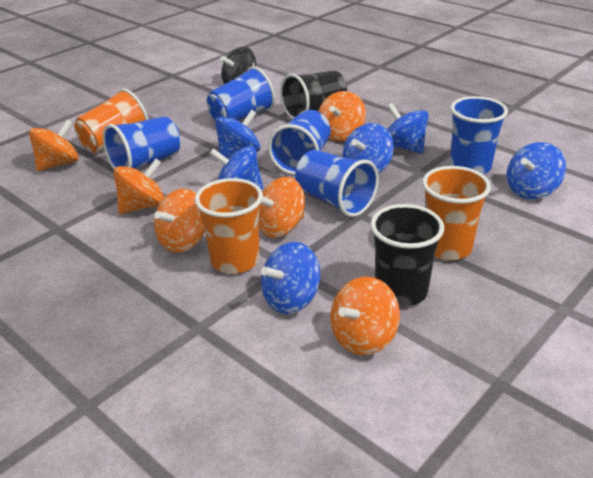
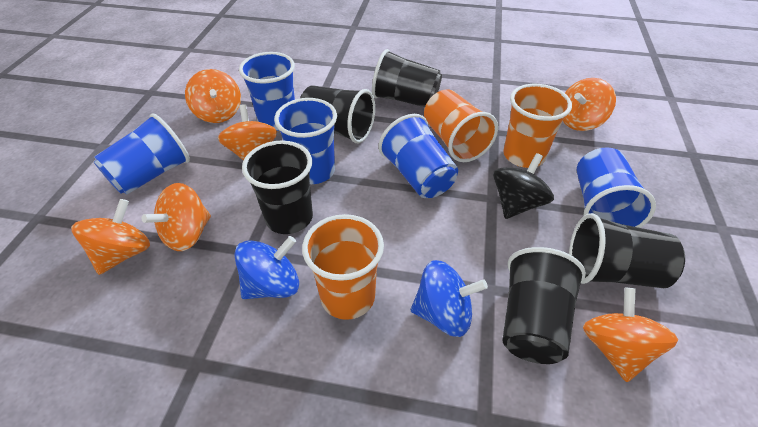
black cup: 2 -> 5
blue spinning top: 6 -> 2

